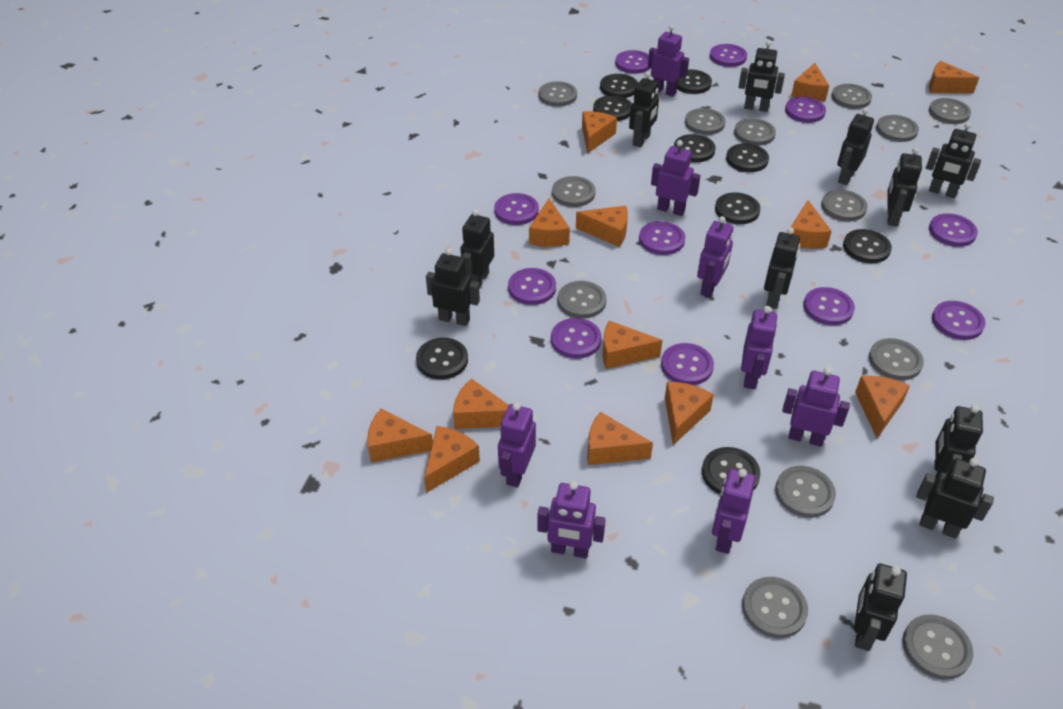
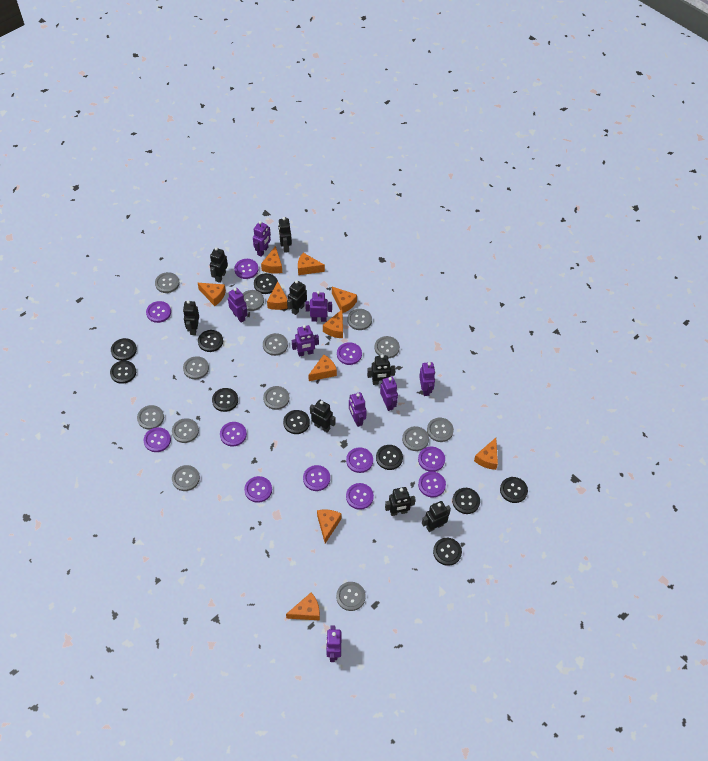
black button: 9 -> 10
black robot: 11 -> 8
orange cheese: 13 -> 10

